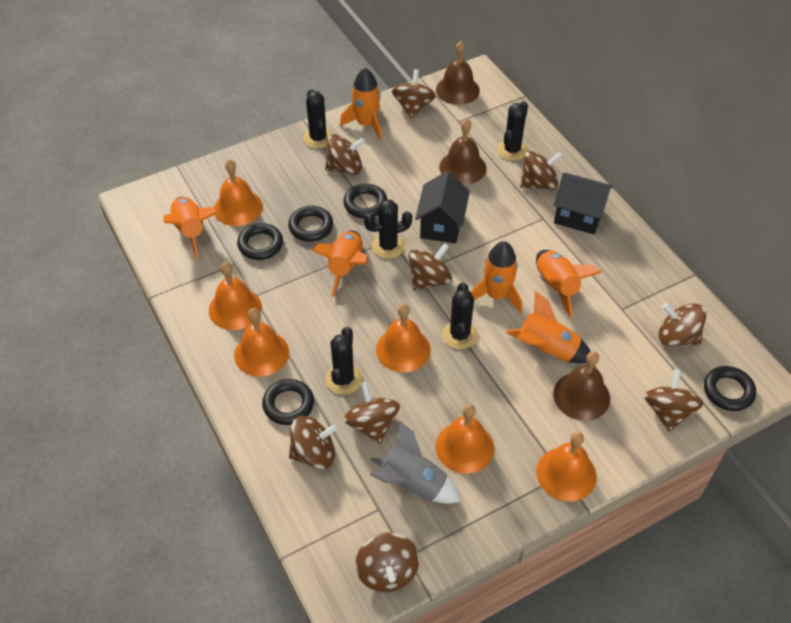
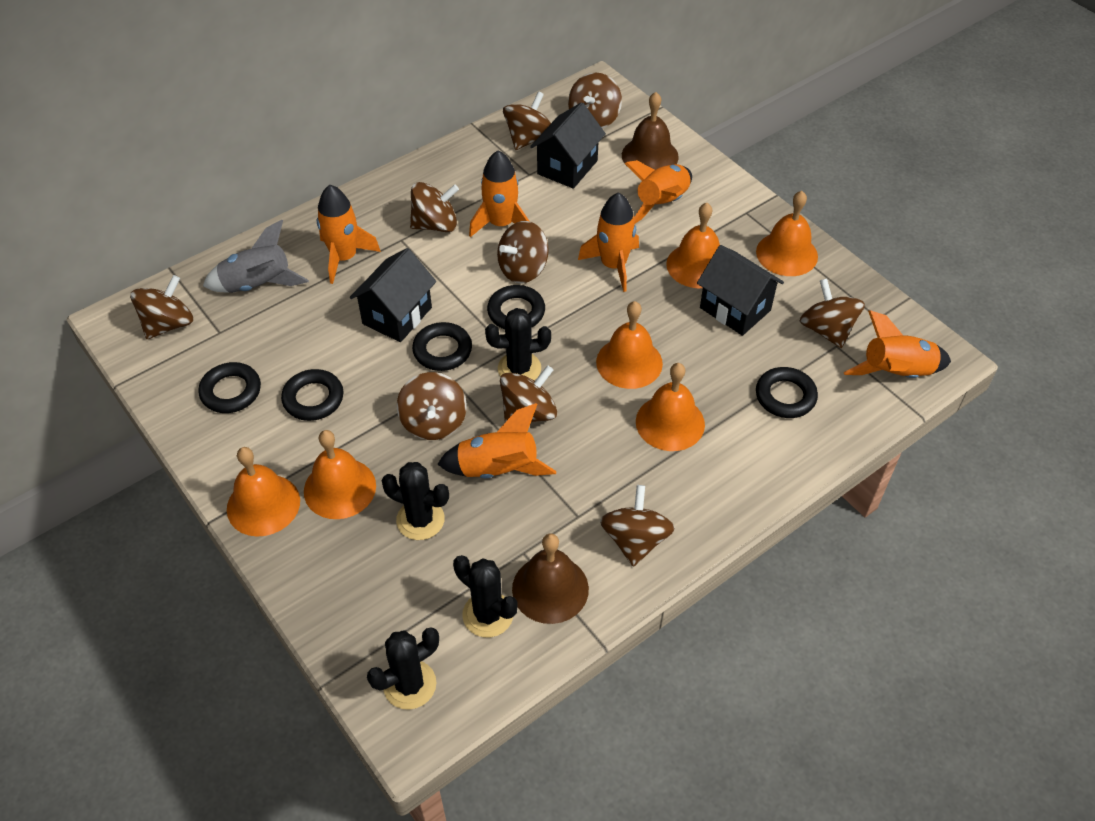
black cactus: 5 -> 4
black house: 2 -> 3
brown bell: 3 -> 2

